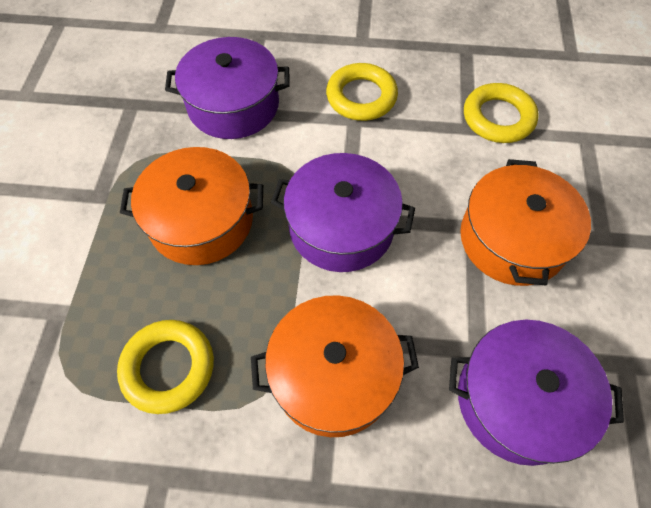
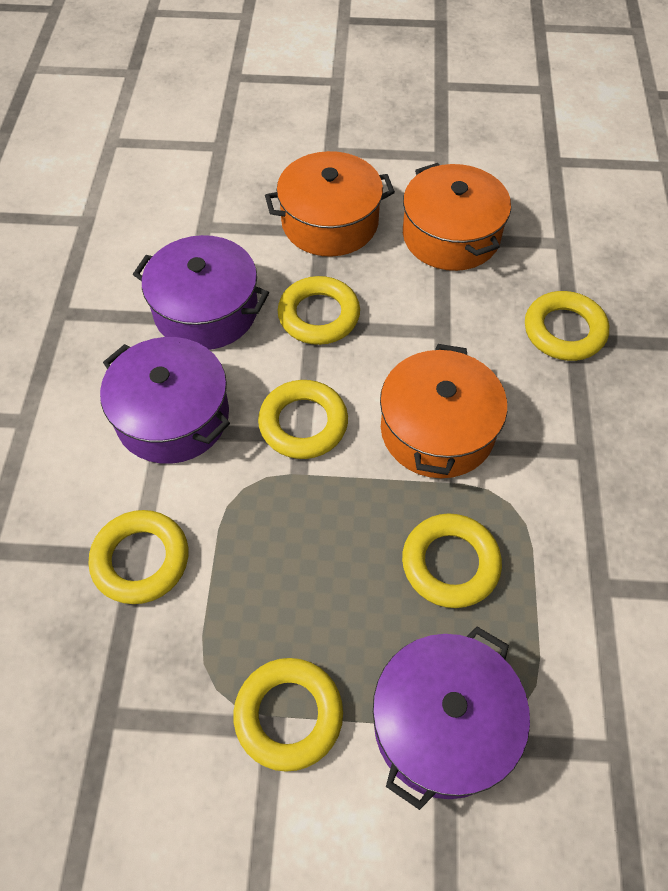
yellow ring: 3 -> 6

